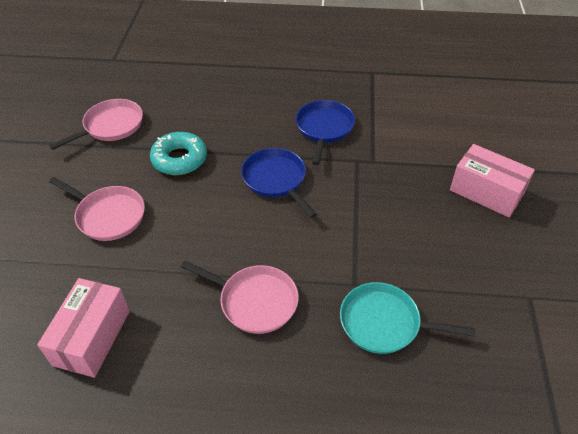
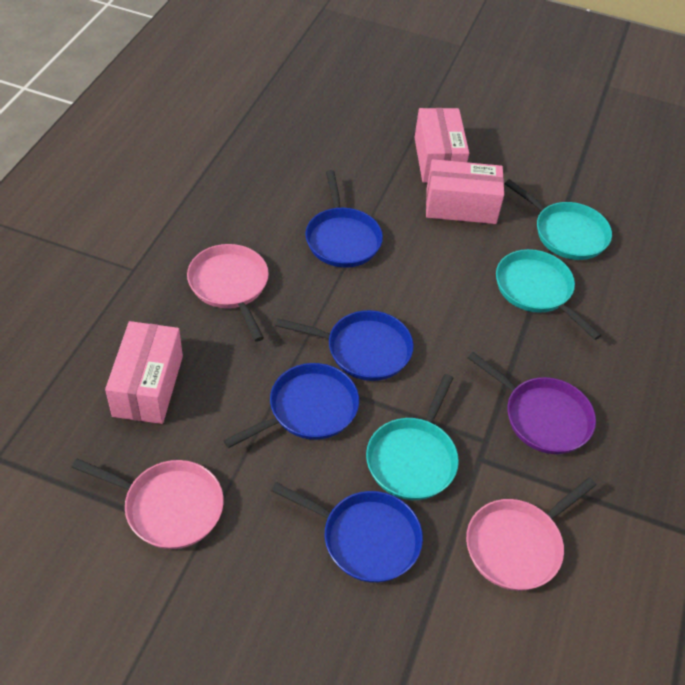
blue pan: 2 -> 4
pink box: 2 -> 3
purple pan: 0 -> 1
turquoise donut: 1 -> 0
turquoise pan: 1 -> 3

